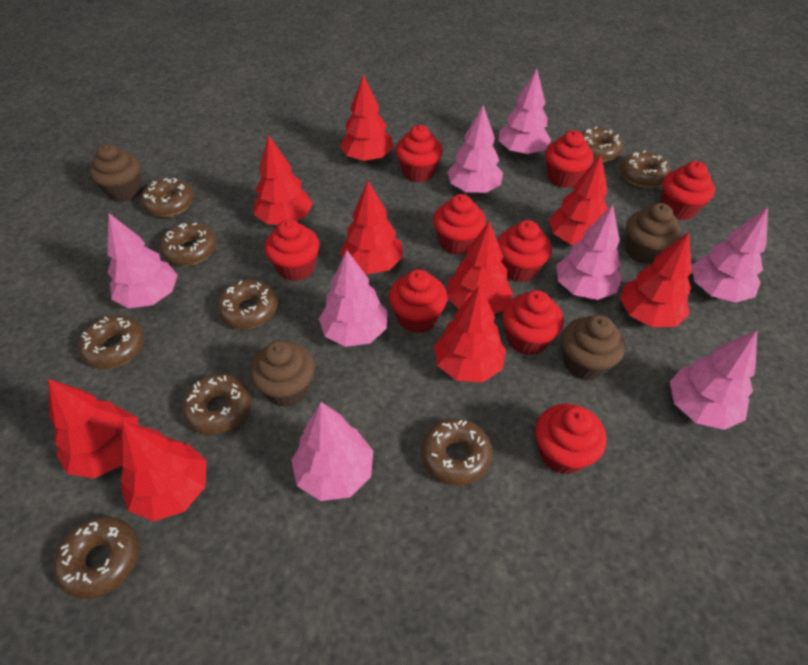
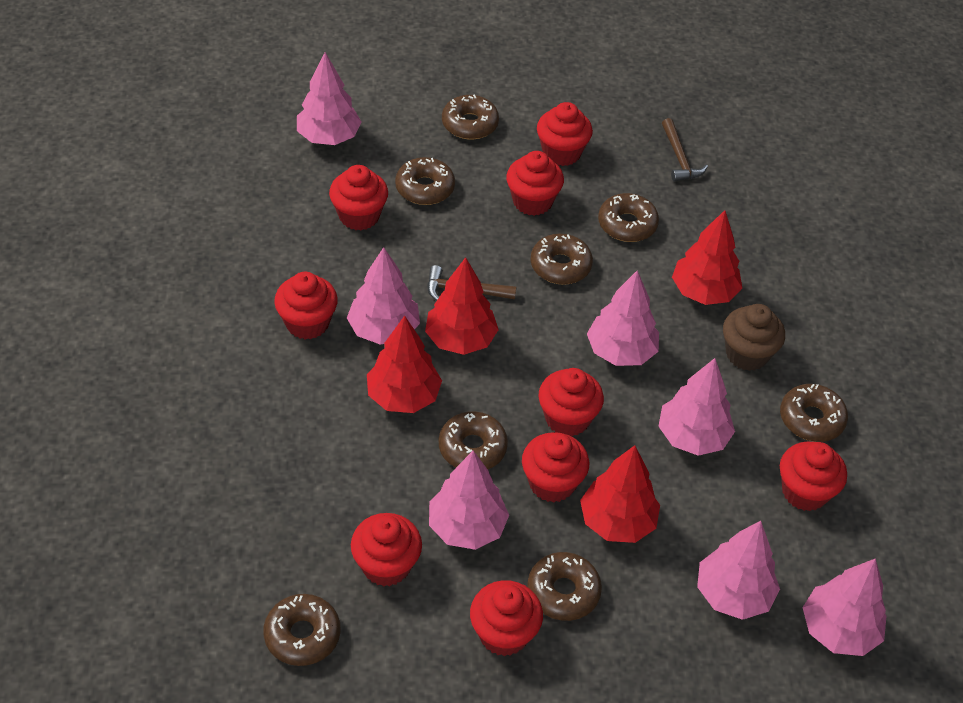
brown cupcake: 4 -> 1
brown donut: 9 -> 8
brown hammer: 0 -> 2
pink tree: 8 -> 7
red tree: 9 -> 4

